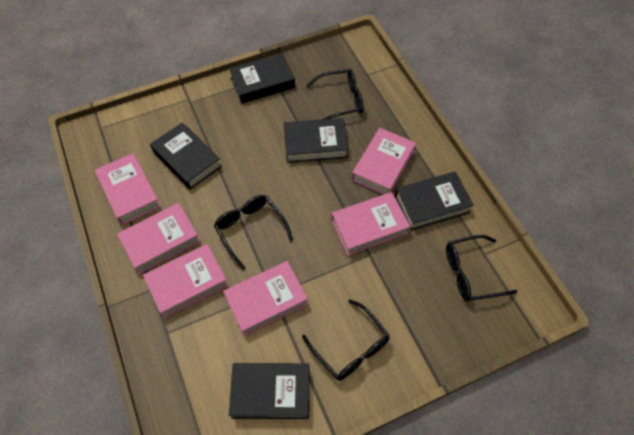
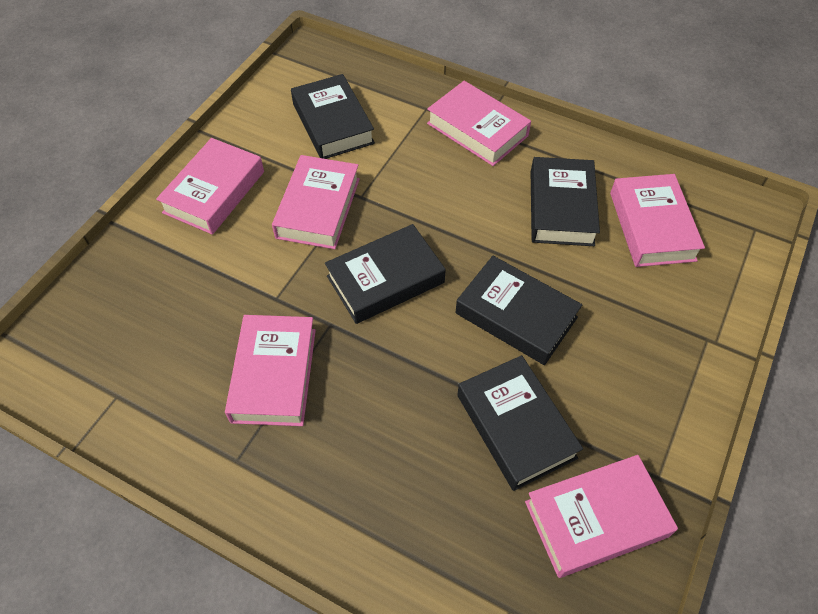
black glasses: 4 -> 0

